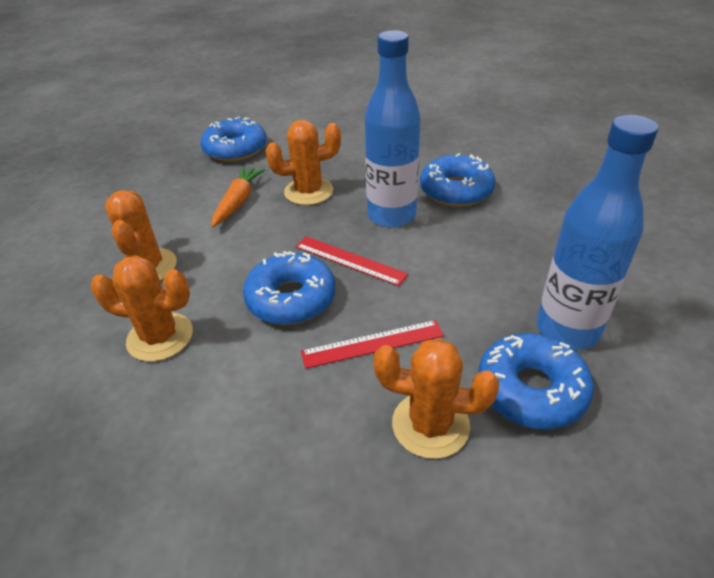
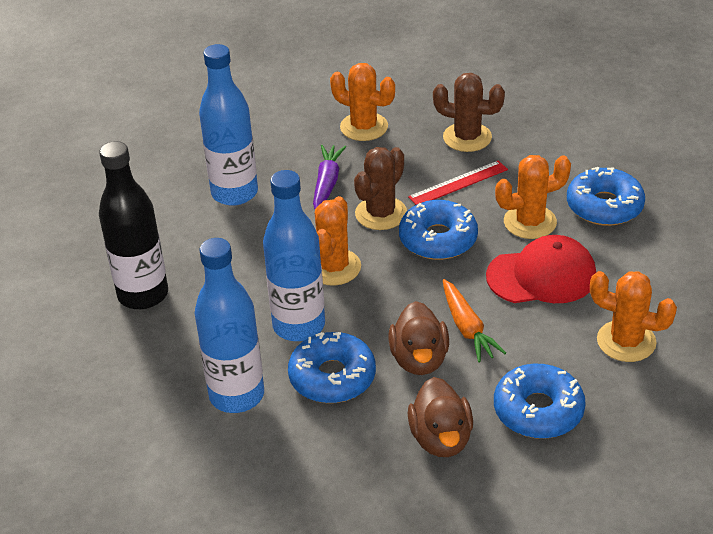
black bottle: 0 -> 1
blue bottle: 2 -> 3
brown cactus: 0 -> 2
brown duck: 0 -> 2
purple carrot: 0 -> 1
red cap: 0 -> 1
red ruler: 2 -> 1

